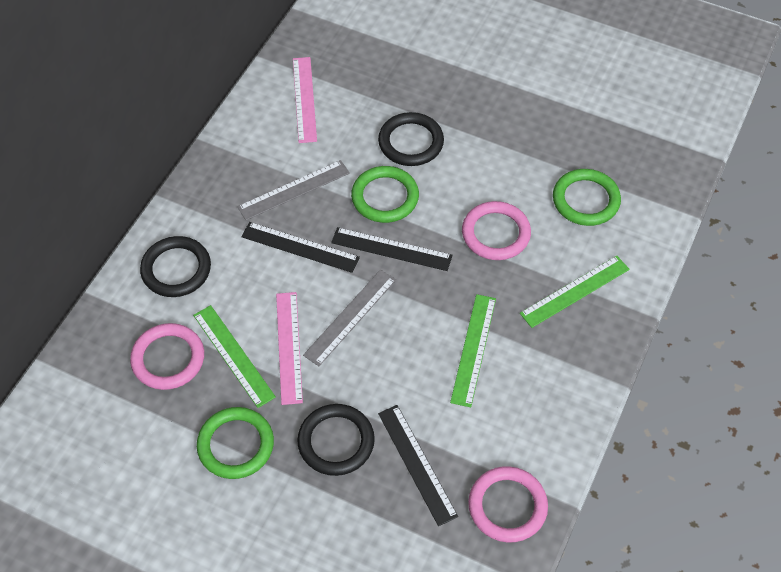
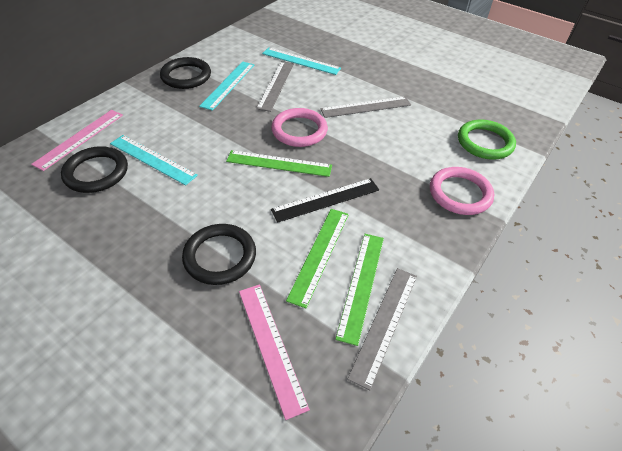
black ruler: 3 -> 1
green ring: 3 -> 1
grey ruler: 2 -> 3
pink ring: 3 -> 2
turquoise ruler: 0 -> 3

